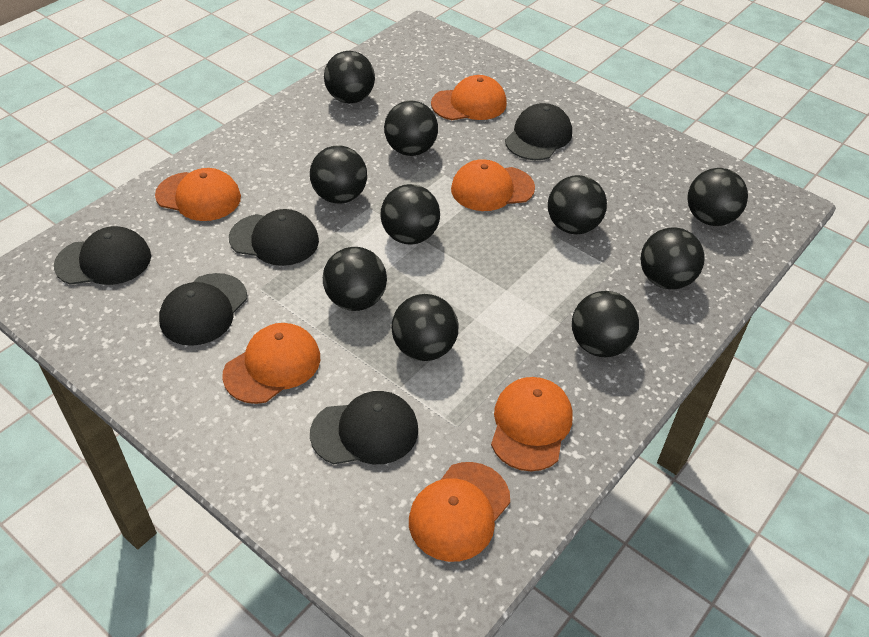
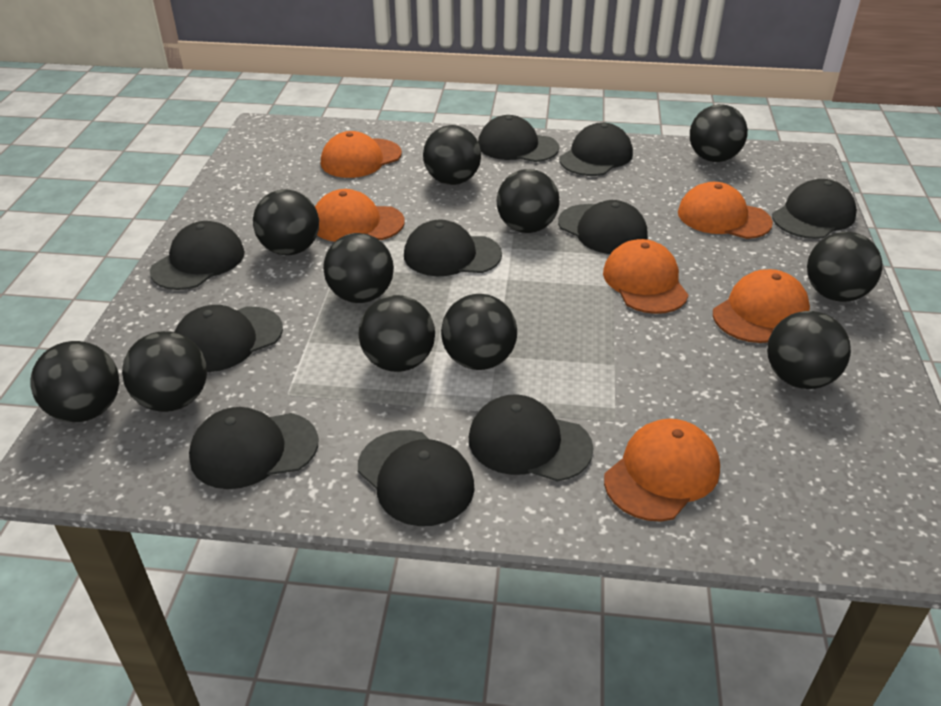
black ball: 10 -> 11
black cap: 5 -> 10

